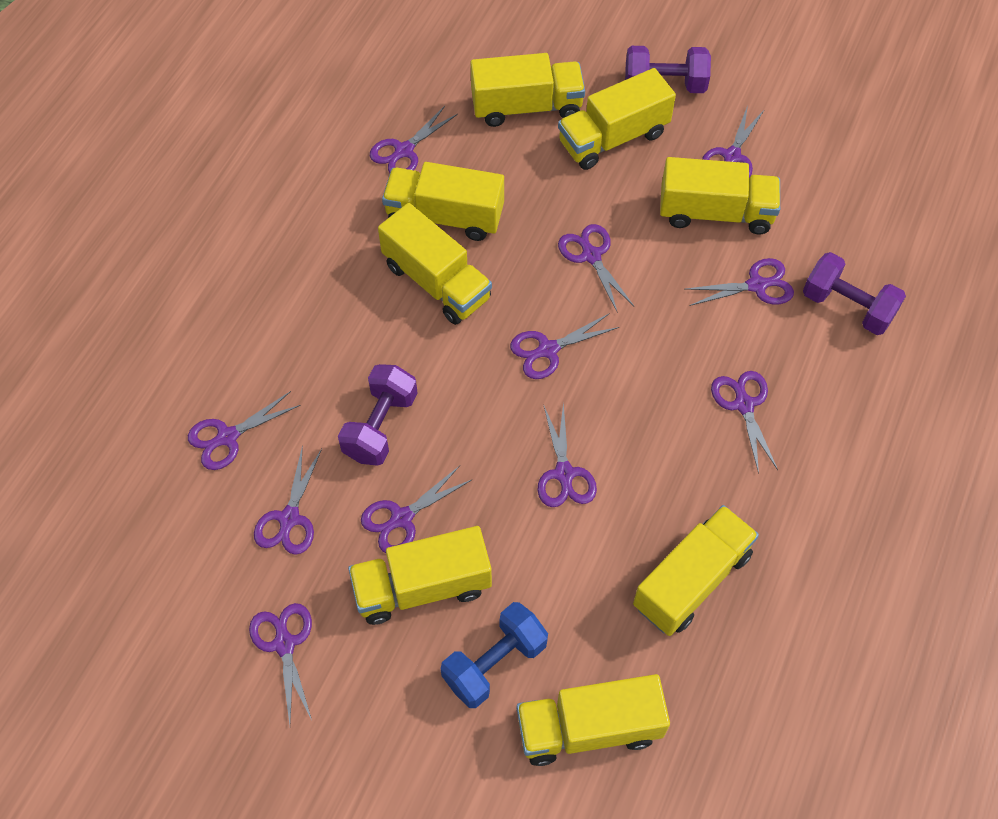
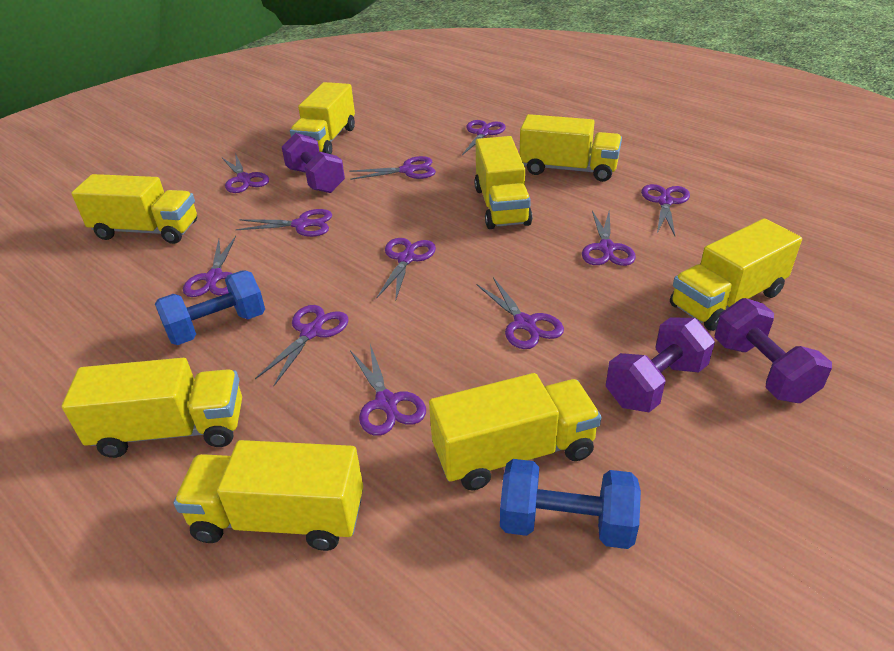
blue dumbbell: 1 -> 2

